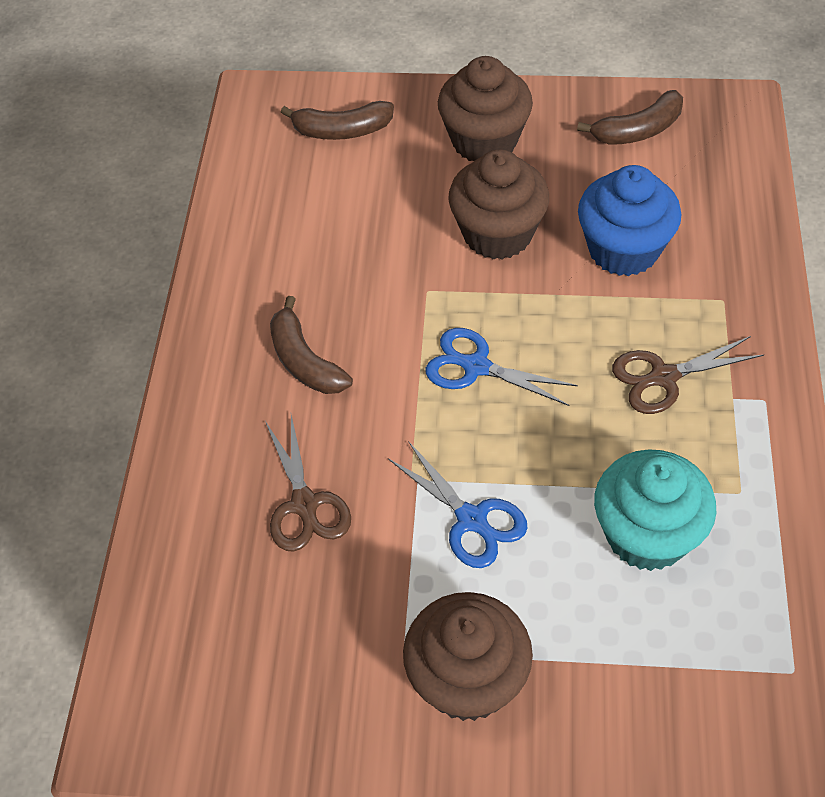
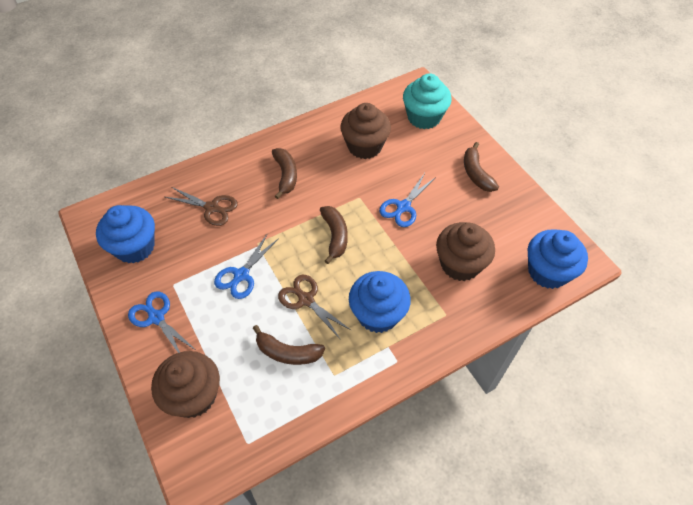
blue cupcake: 1 -> 3
blue scissors: 2 -> 3
brown banana: 3 -> 4

